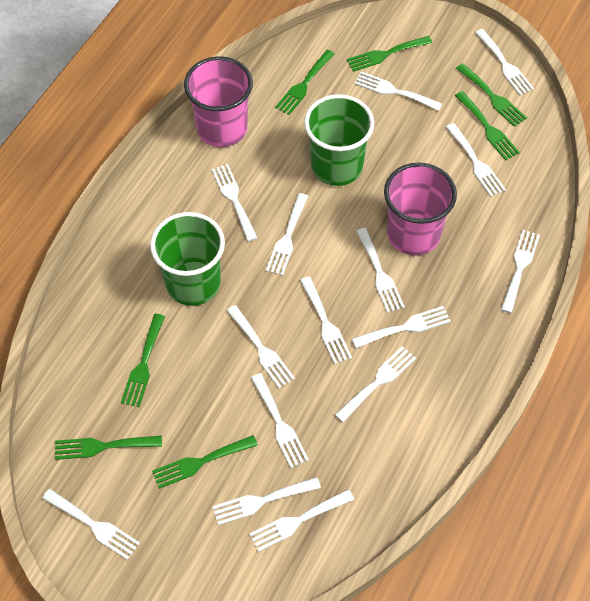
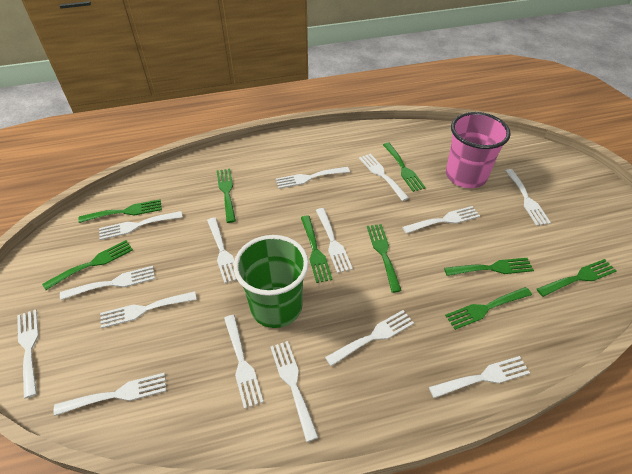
green cup: 2 -> 1
green fork: 7 -> 9
pink cup: 2 -> 1

